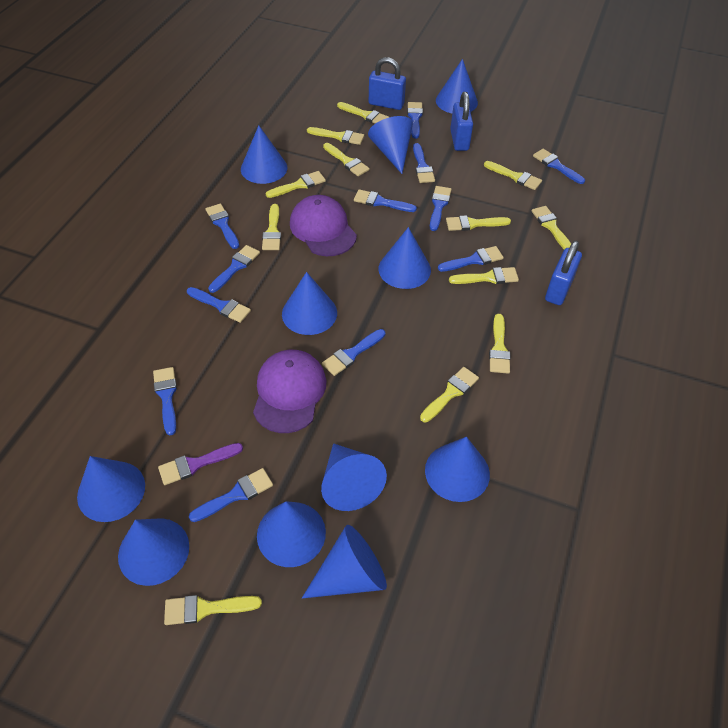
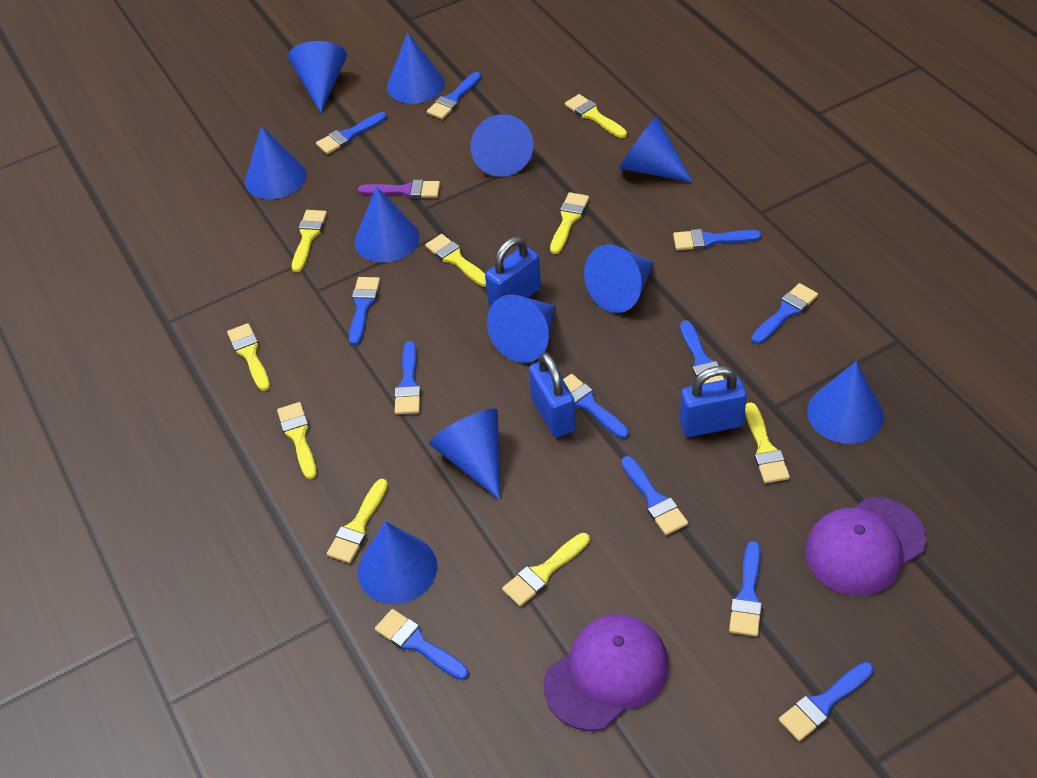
yellow brush: 12 -> 9

